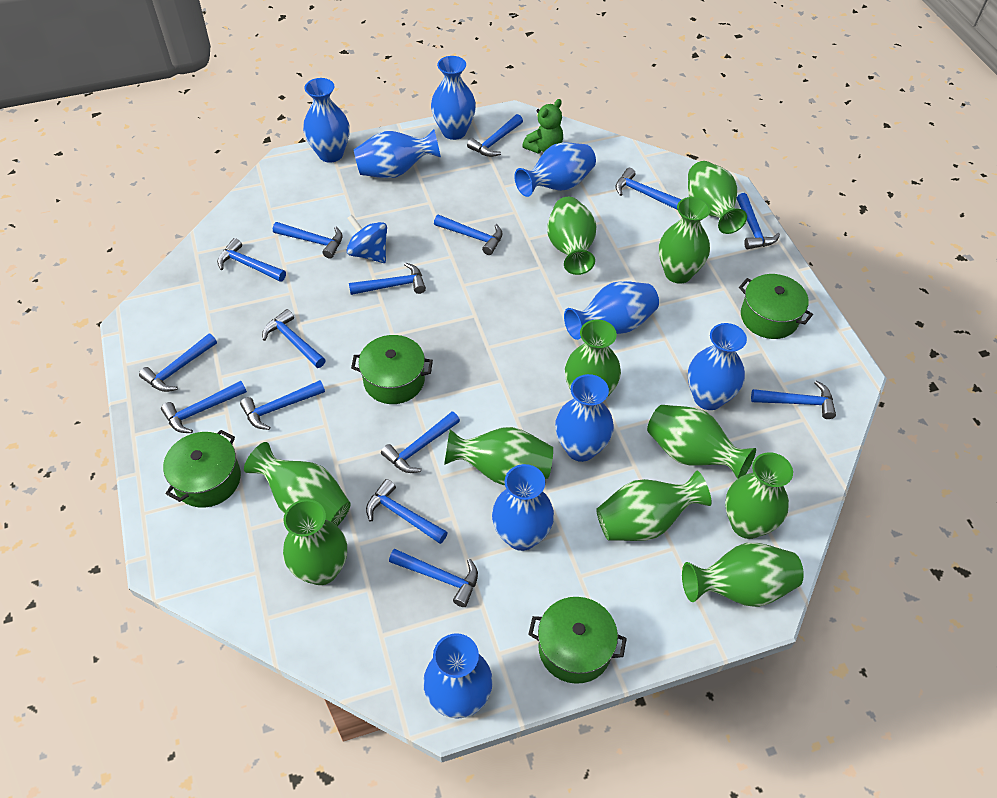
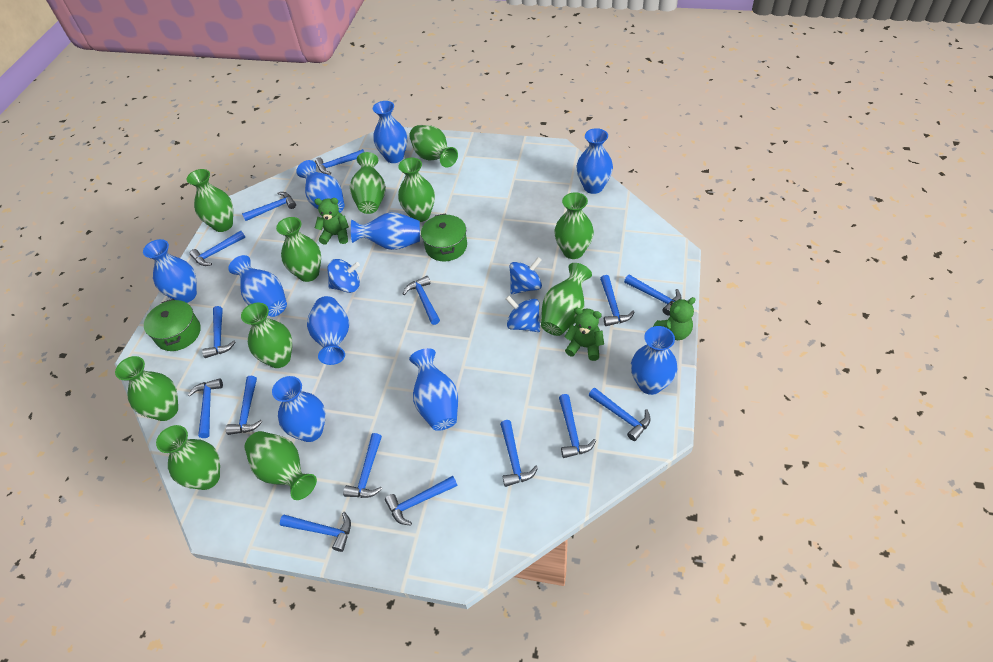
blue spinning top: 1 -> 3
blue vase: 9 -> 10
green pot: 4 -> 2
green teddy bear: 1 -> 3

